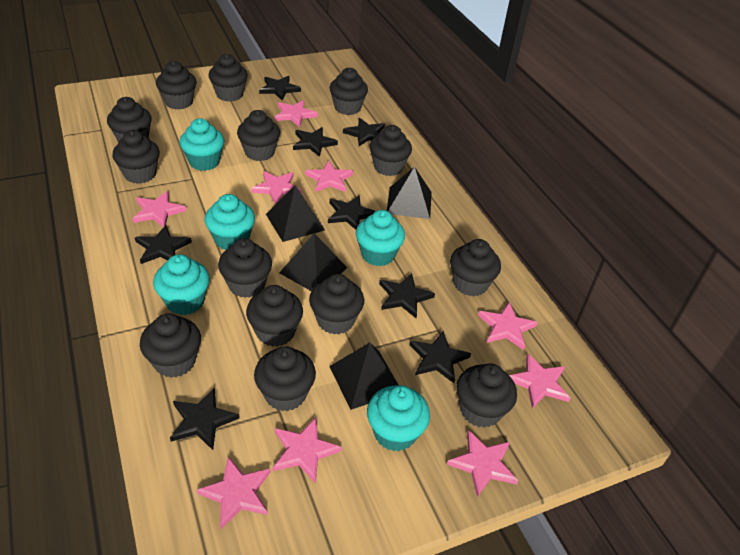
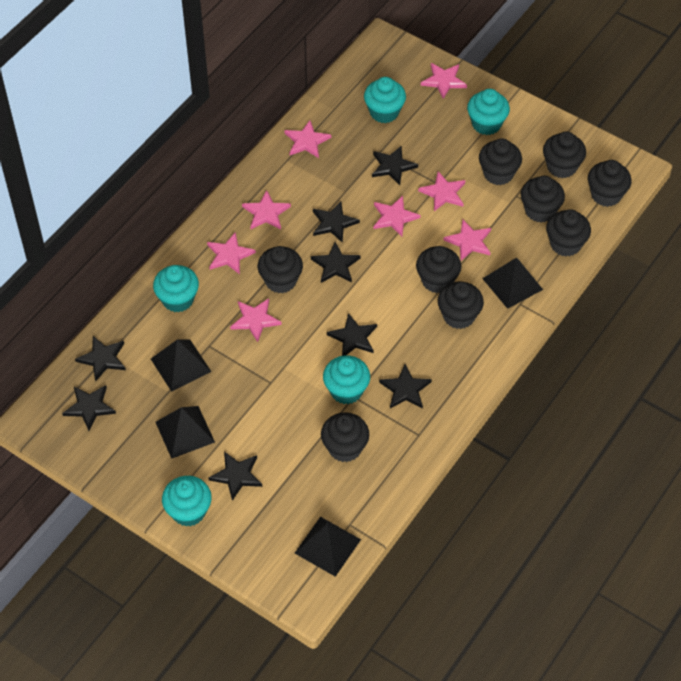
black cupcake: 14 -> 9
pink star: 9 -> 8

